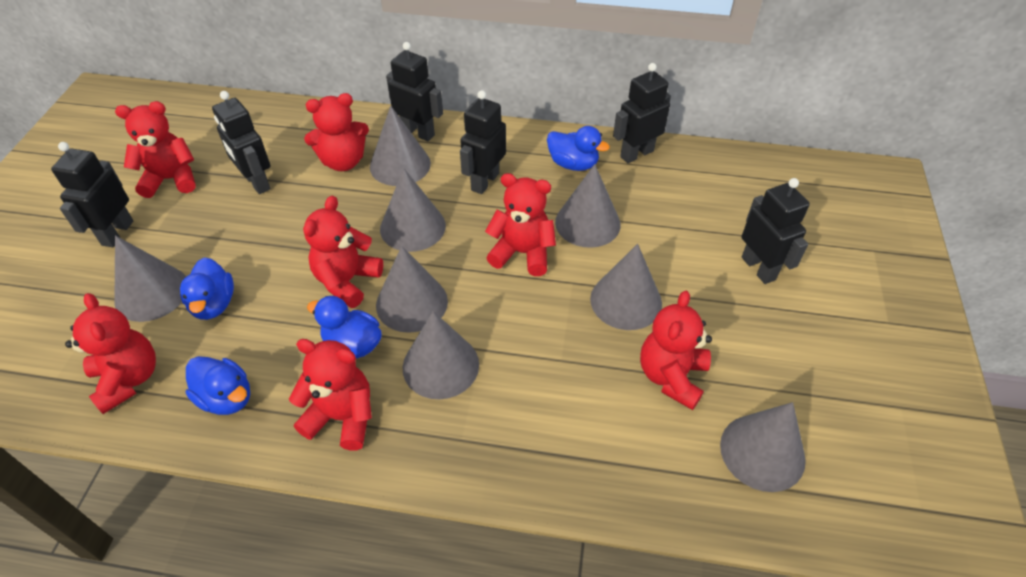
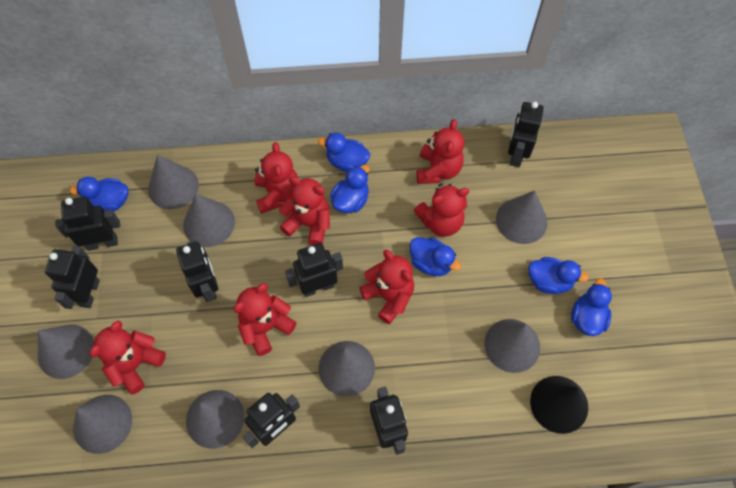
black cone: 0 -> 1
black robot: 6 -> 7
blue duck: 4 -> 6

